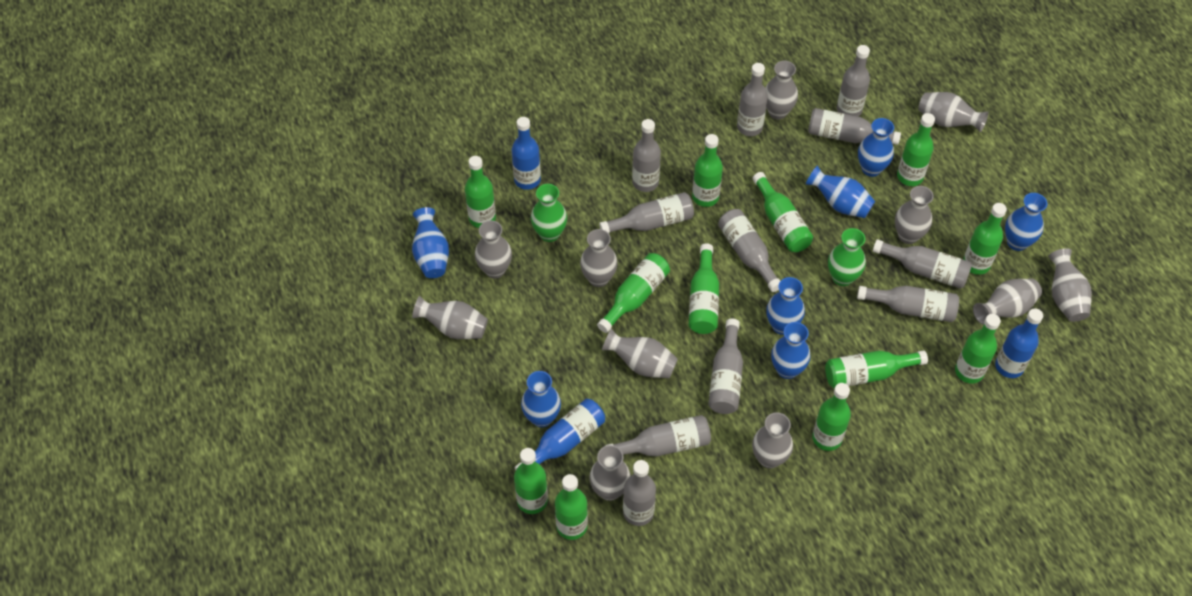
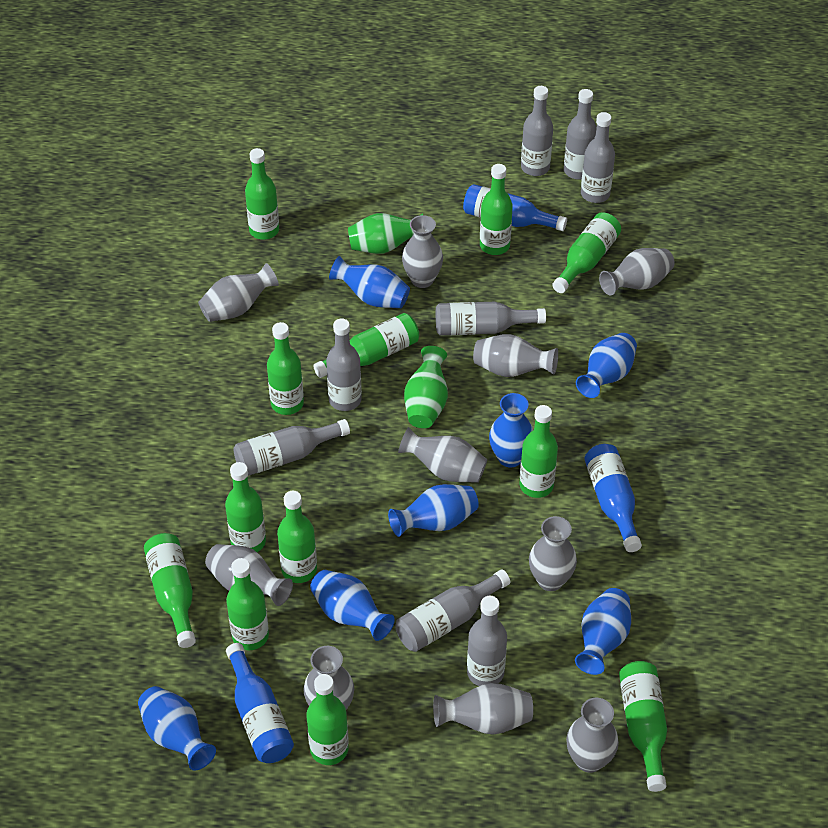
grey bottle: 11 -> 8
grey vase: 11 -> 10

